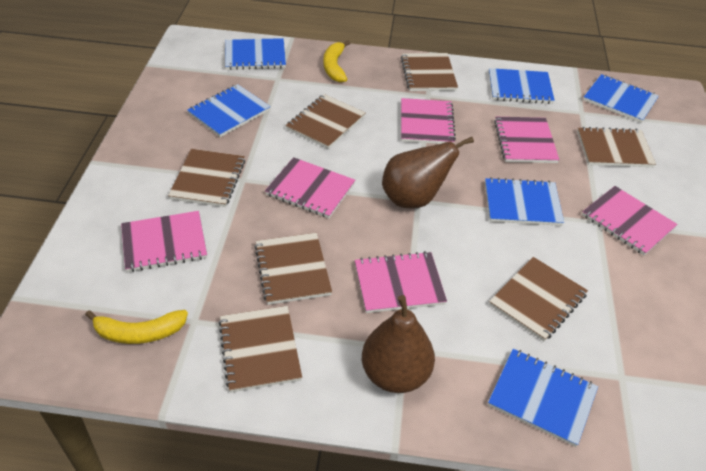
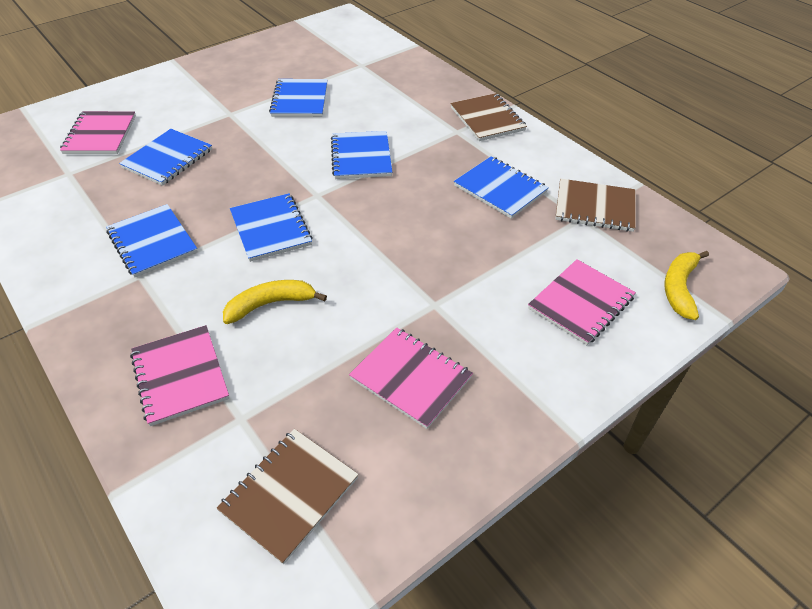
brown notebook: 7 -> 3
brown pear: 2 -> 0
pink notebook: 6 -> 4

